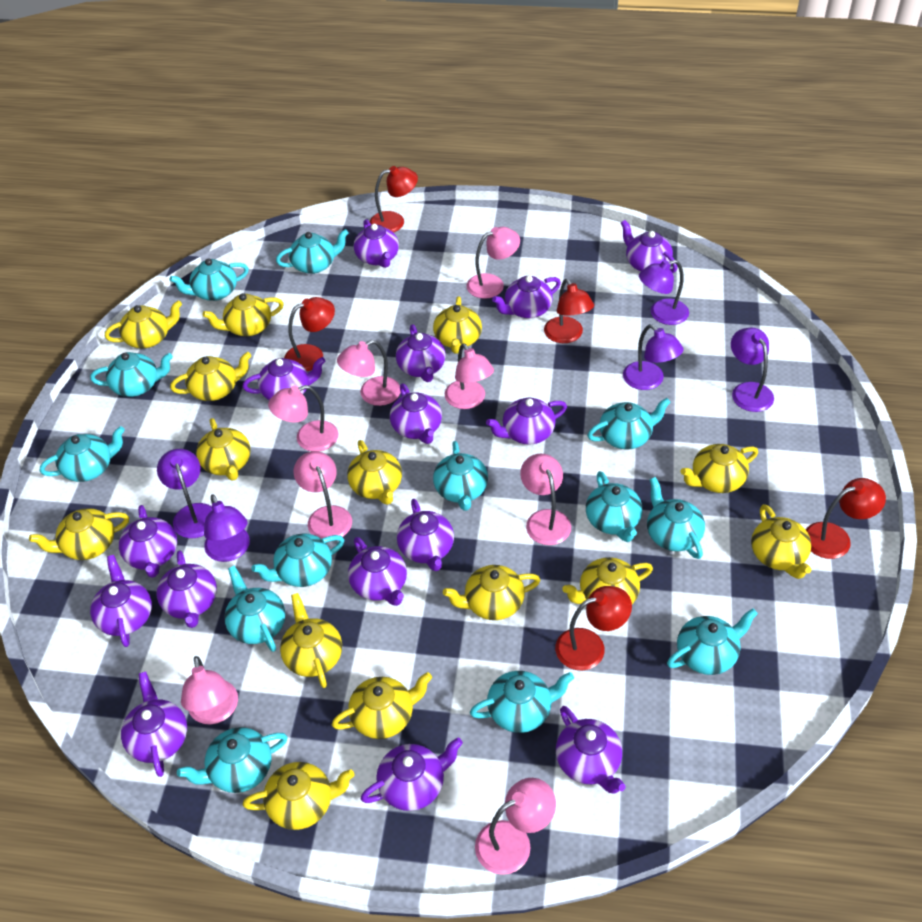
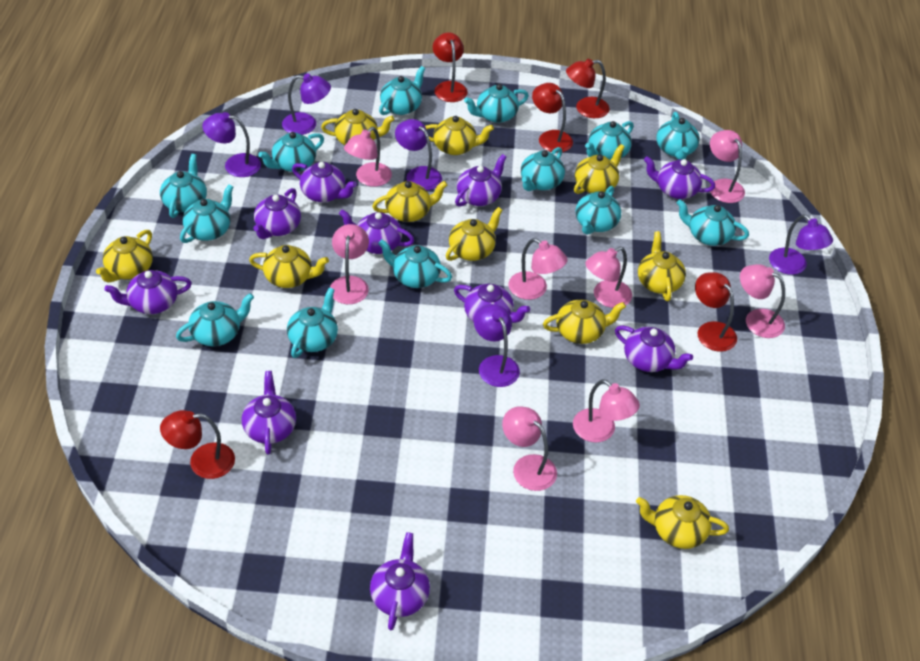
purple teapot: 15 -> 10
yellow teapot: 14 -> 10

